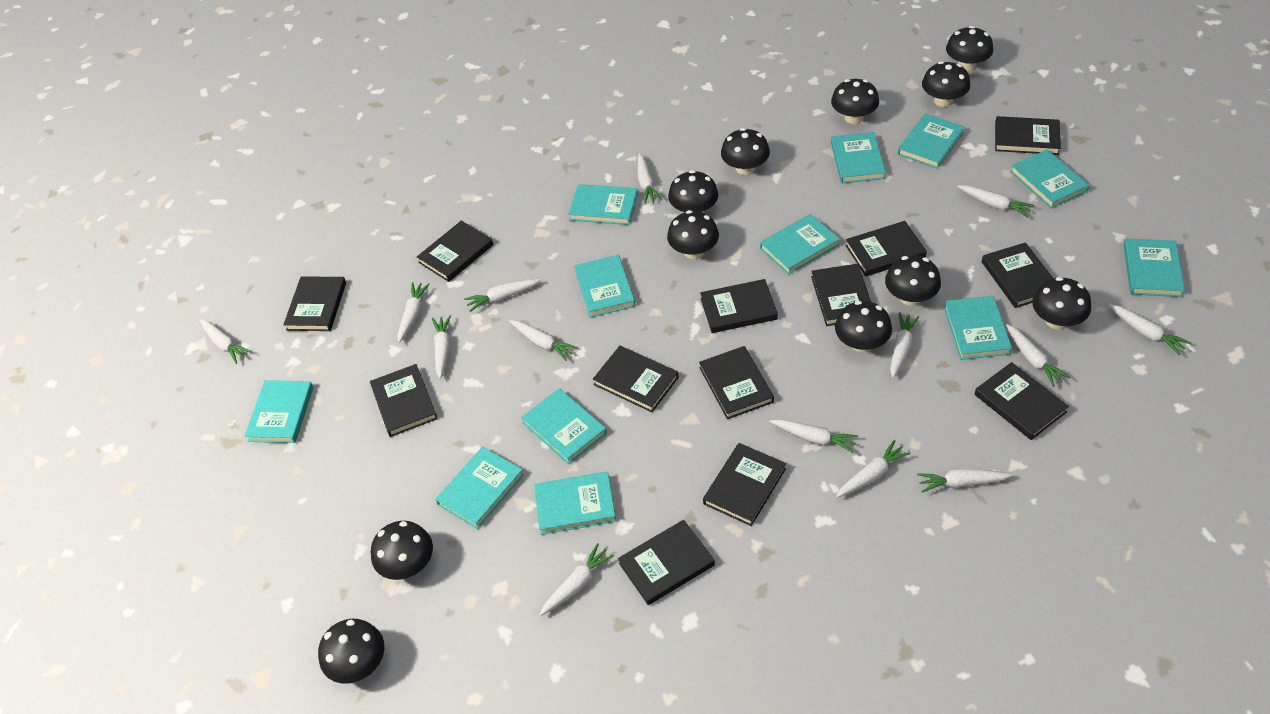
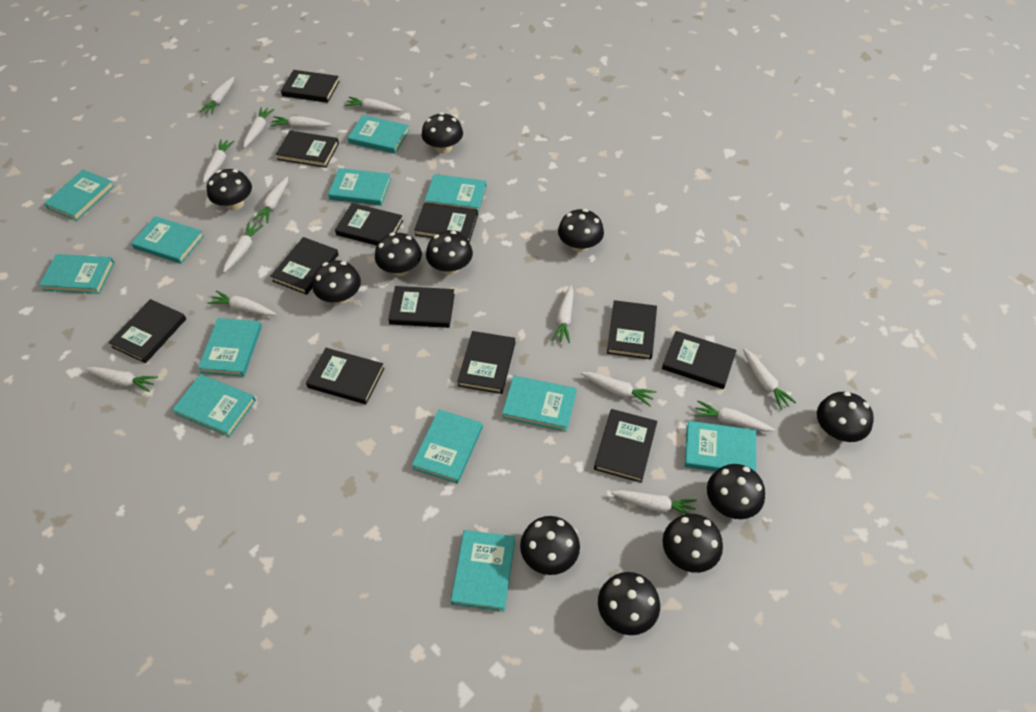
black book: 13 -> 12

